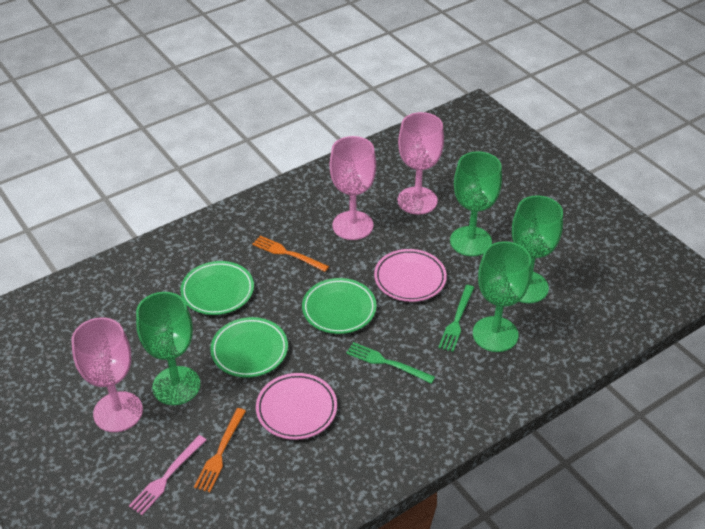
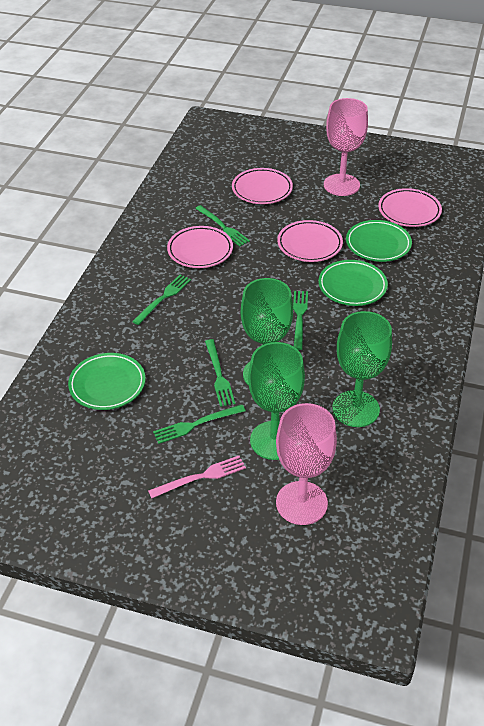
green fork: 2 -> 5
green goblet: 4 -> 3
orange fork: 2 -> 0
pink goblet: 3 -> 2
pink plate: 2 -> 4

